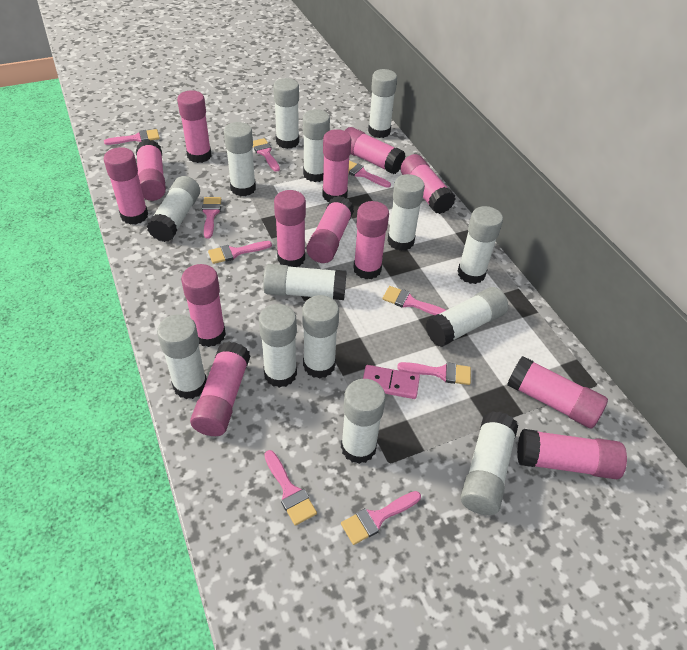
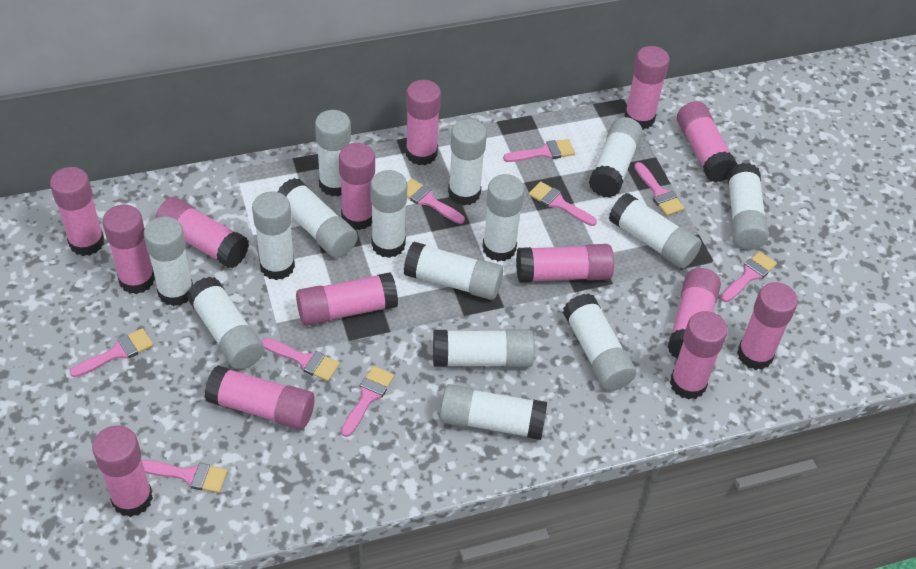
pink domino: 1 -> 0
pink glue stick: 13 -> 14
white glue stick: 14 -> 15

